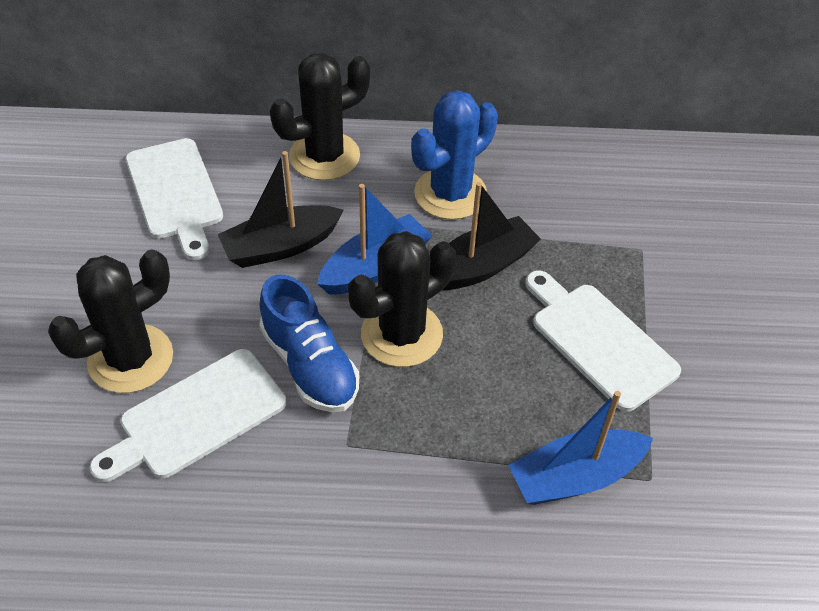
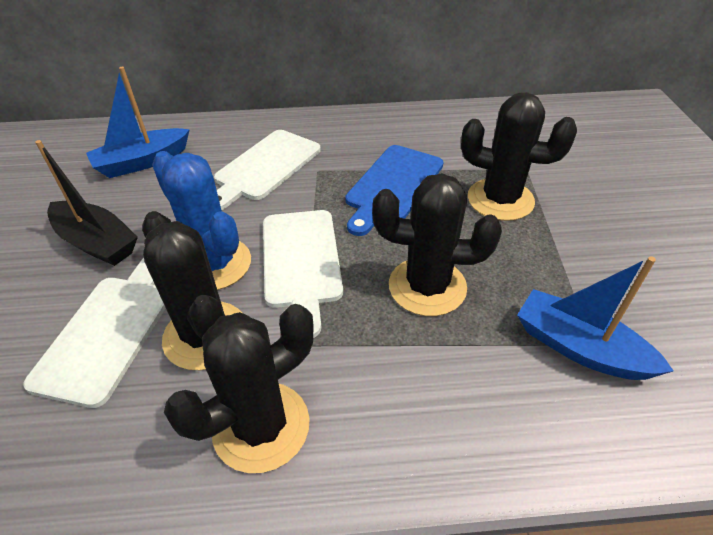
black boat: 2 -> 1
black cactus: 3 -> 4
blue cutting board: 0 -> 1
blue shoe: 1 -> 0

